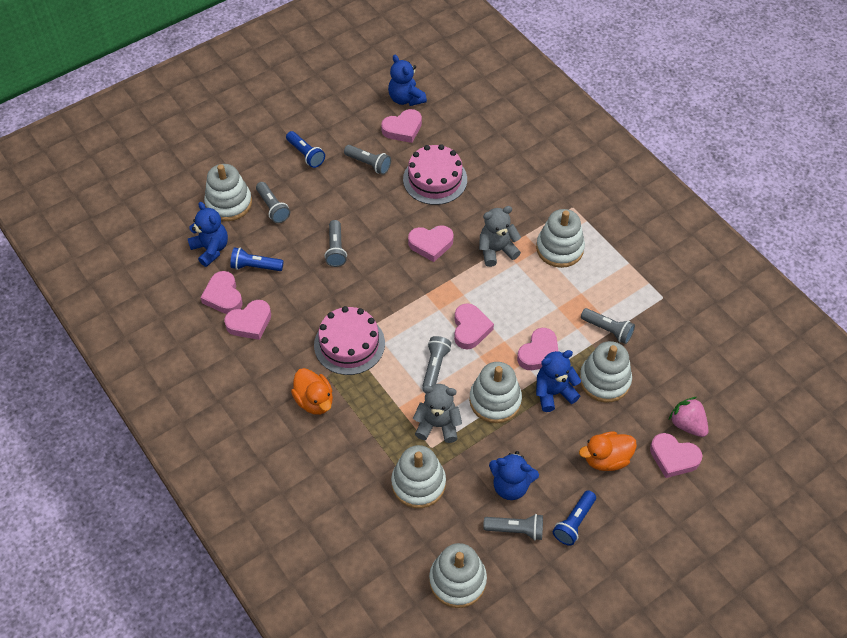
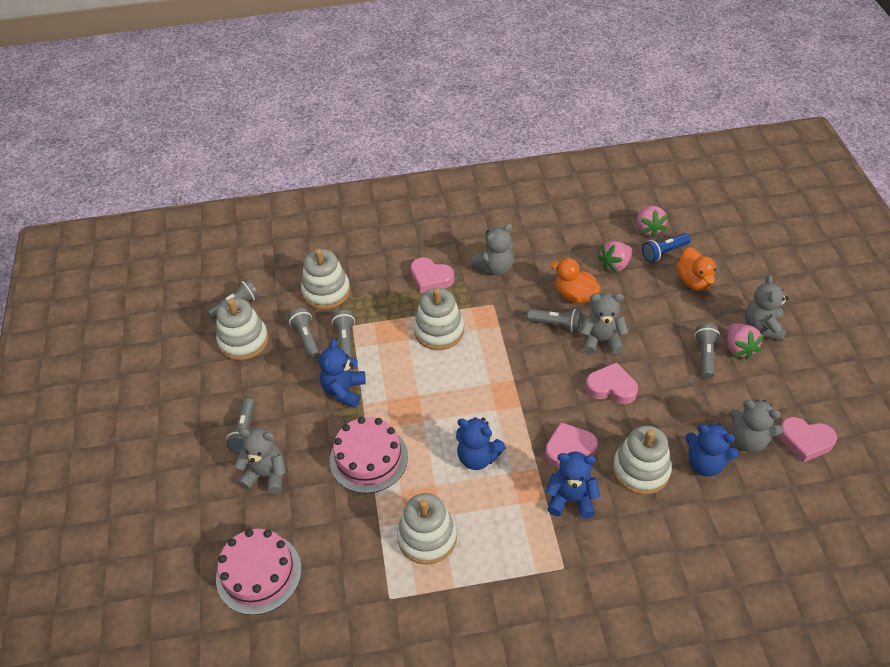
blue flashlight: 3 -> 1
grey teddy bear: 2 -> 5
pink heart: 7 -> 4
pink strawberry: 1 -> 3
white stacking toy: 6 -> 5

